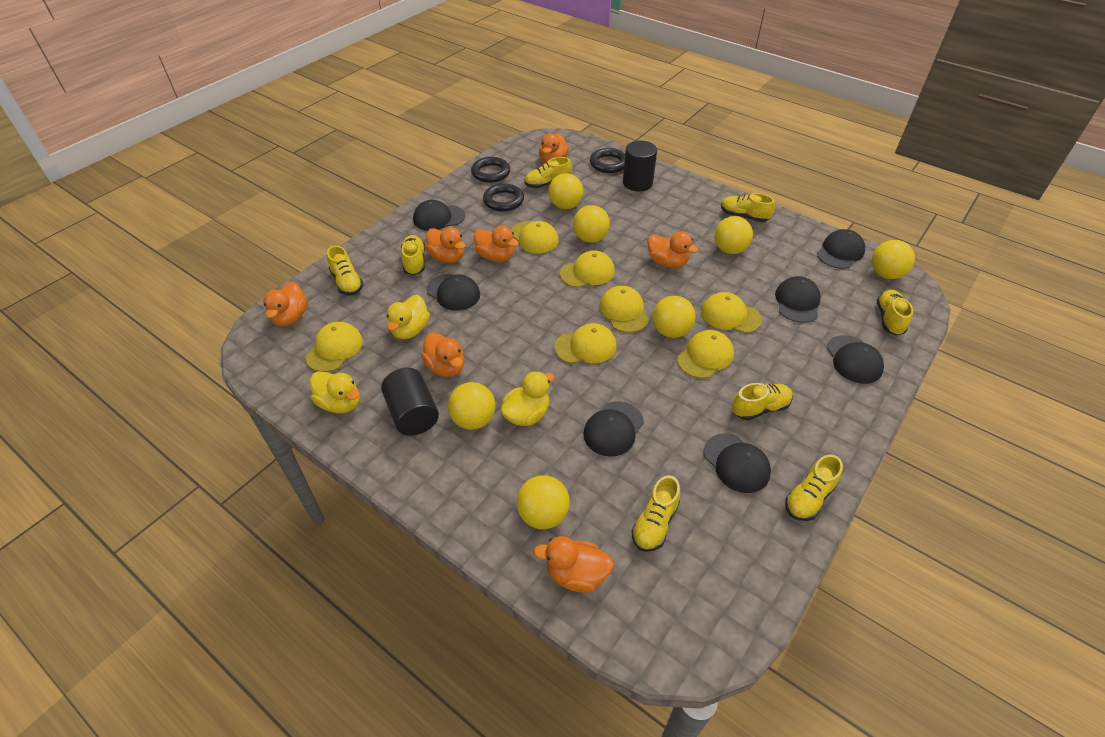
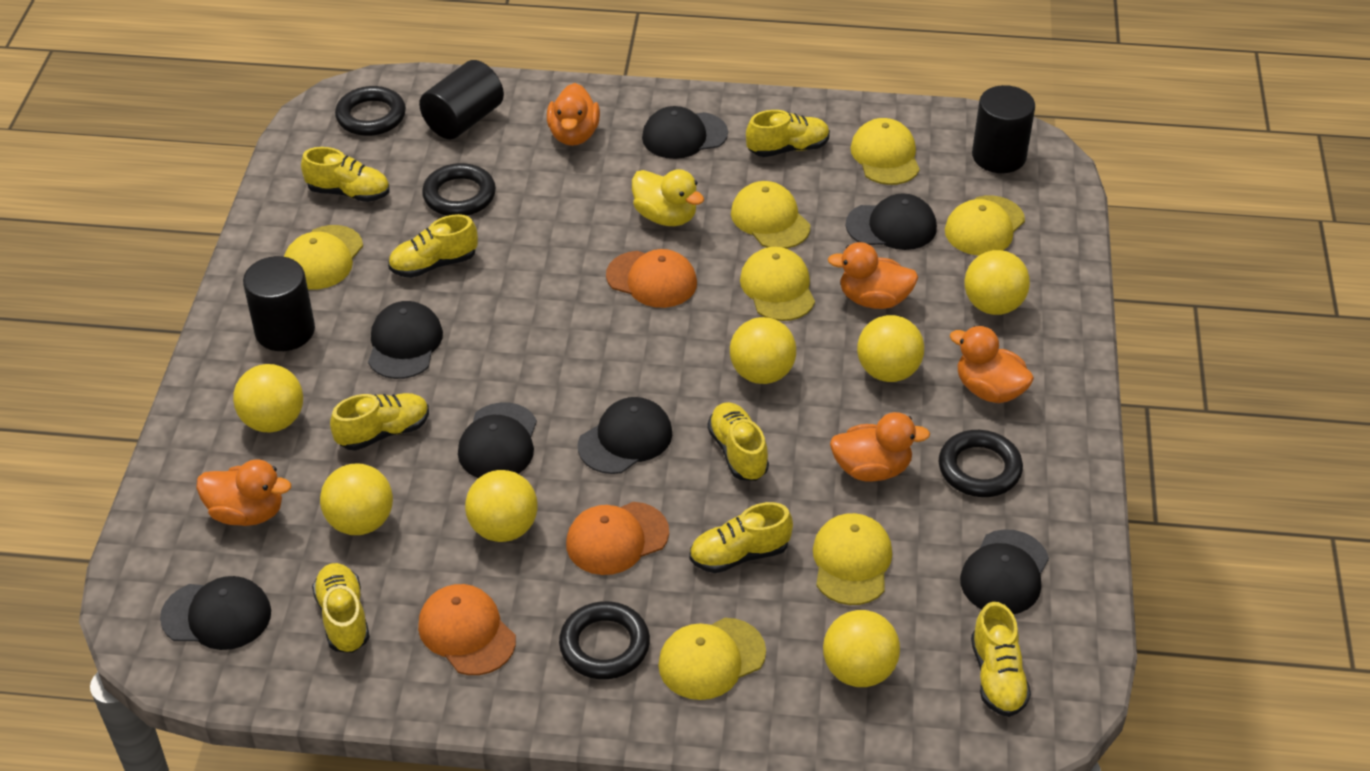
black cylinder: 2 -> 3
black ring: 3 -> 4
orange cap: 0 -> 3
orange duck: 7 -> 5
yellow duck: 3 -> 1

